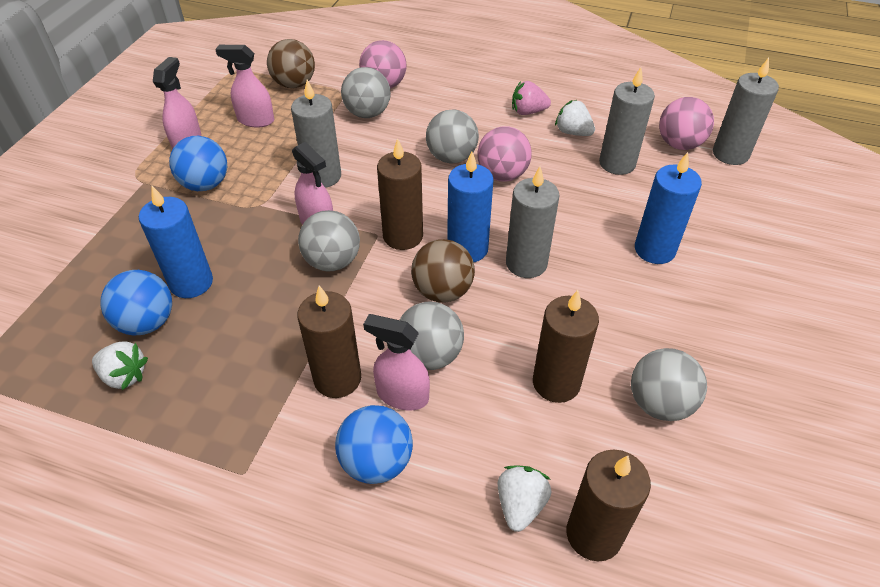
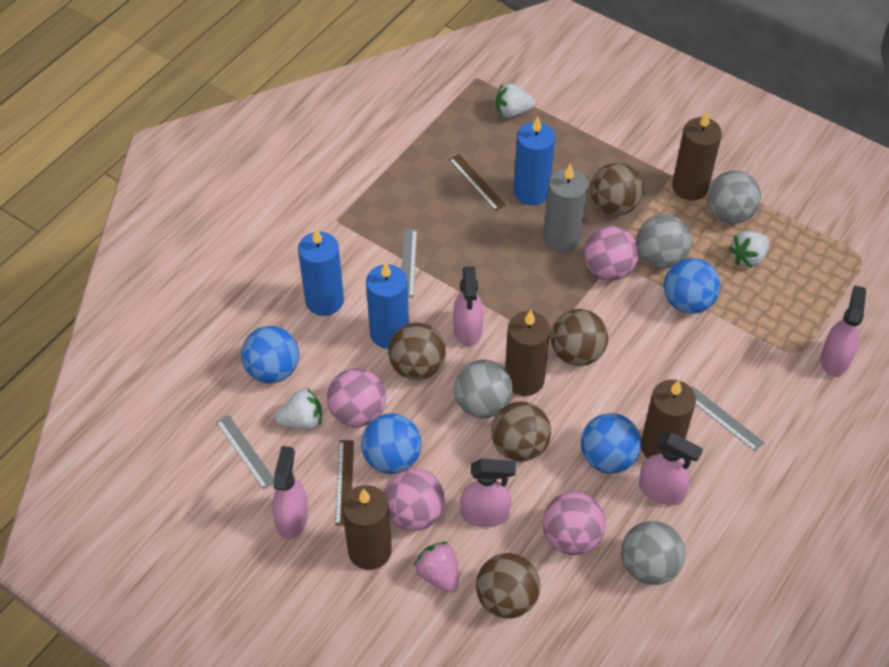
blue ball: 3 -> 4
brown ball: 2 -> 5
brown ruler: 0 -> 2
grey ball: 5 -> 4
grey candle: 4 -> 1
grey ruler: 0 -> 3
pink ball: 3 -> 4
pink spray bottle: 4 -> 5

